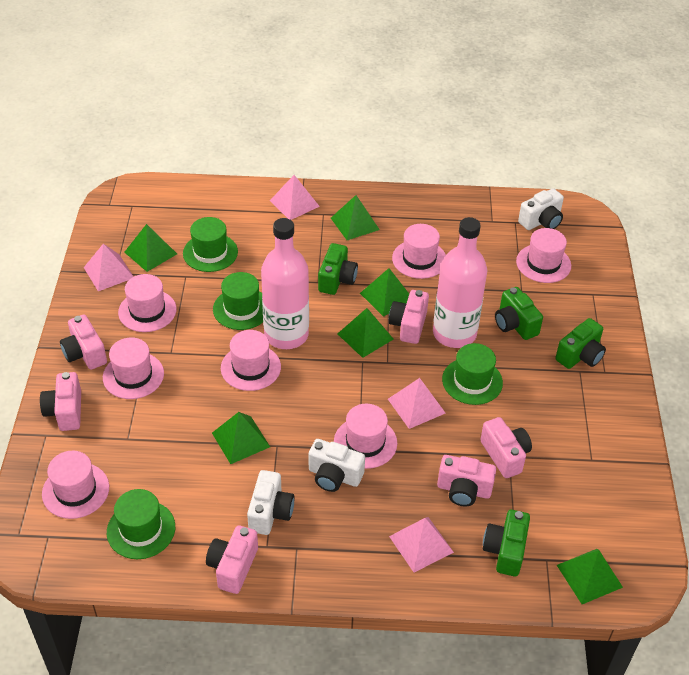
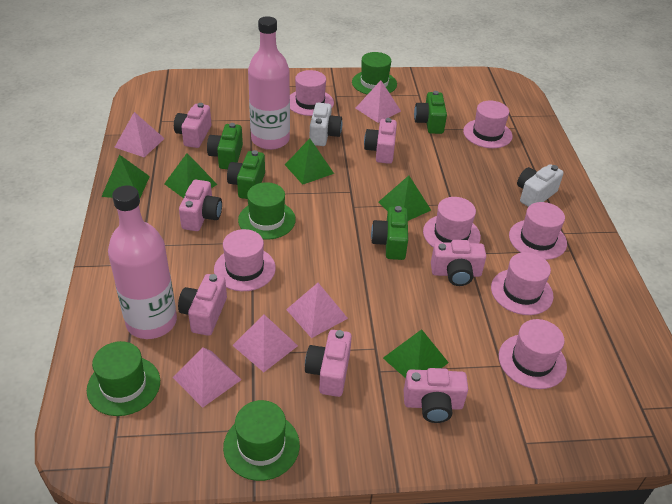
green pyramid: 6 -> 5
pink camera: 6 -> 7
pink pyramid: 4 -> 5
white camera: 3 -> 2

